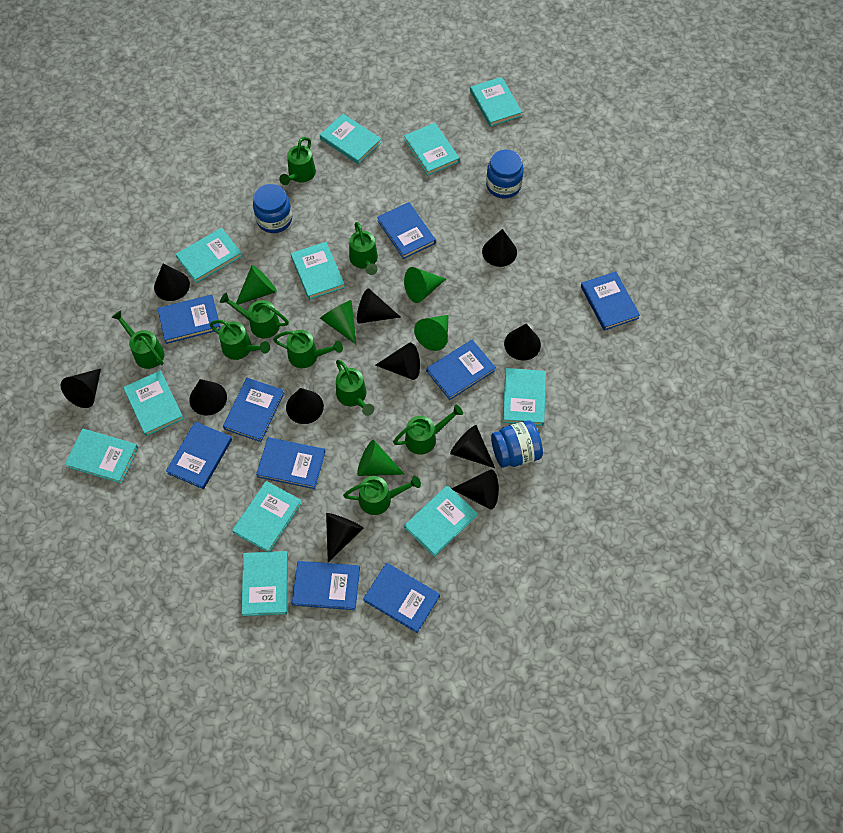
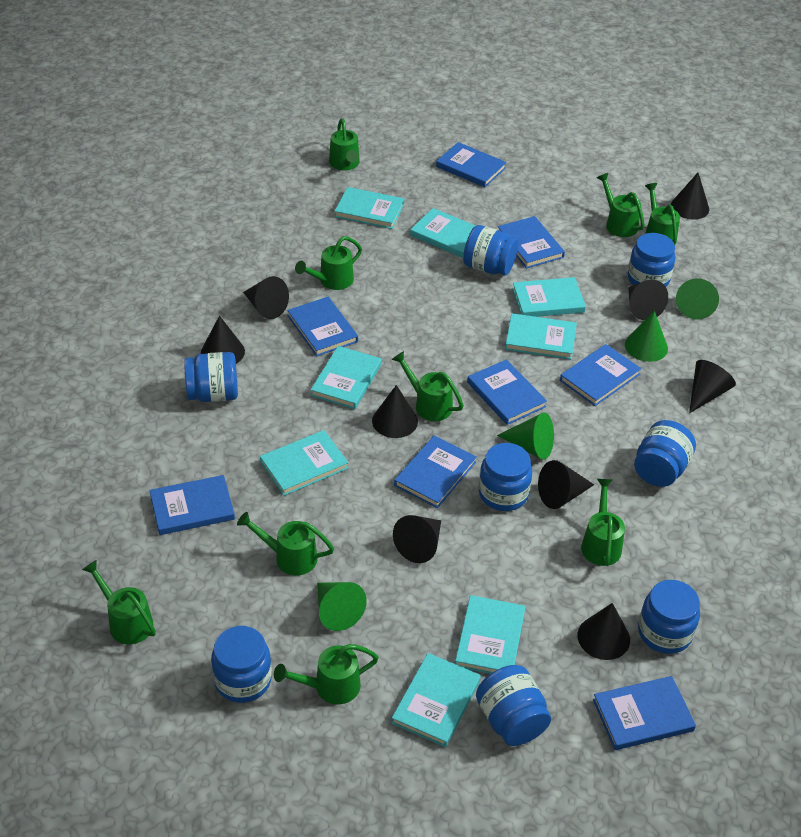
black cone: 11 -> 9
blue book: 9 -> 8
blue jar: 3 -> 8
green cone: 5 -> 4
turquoise book: 11 -> 8

